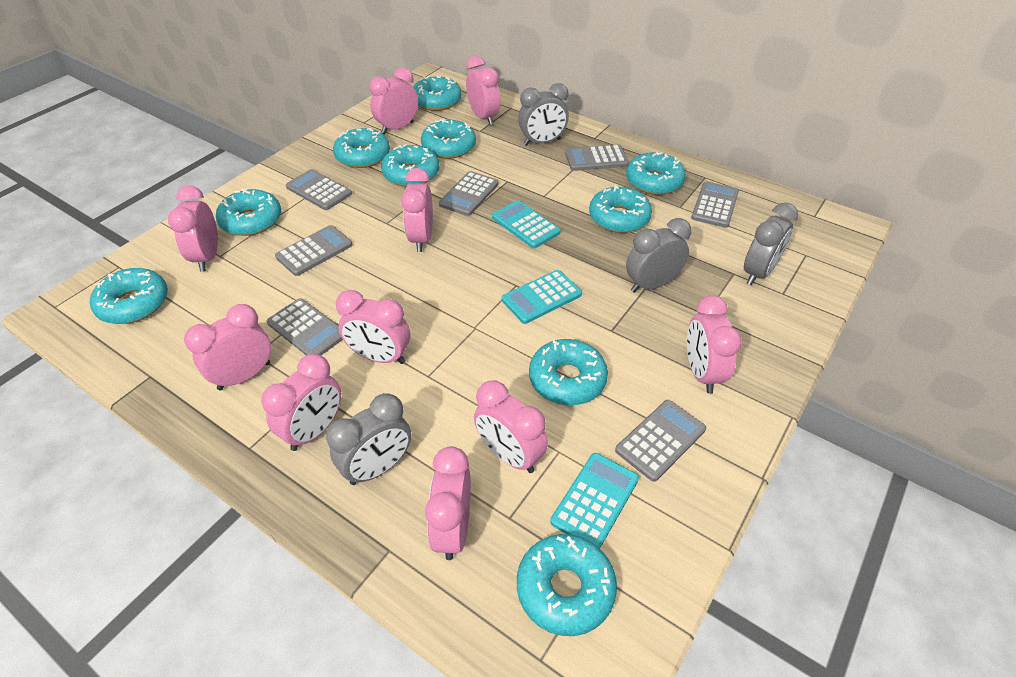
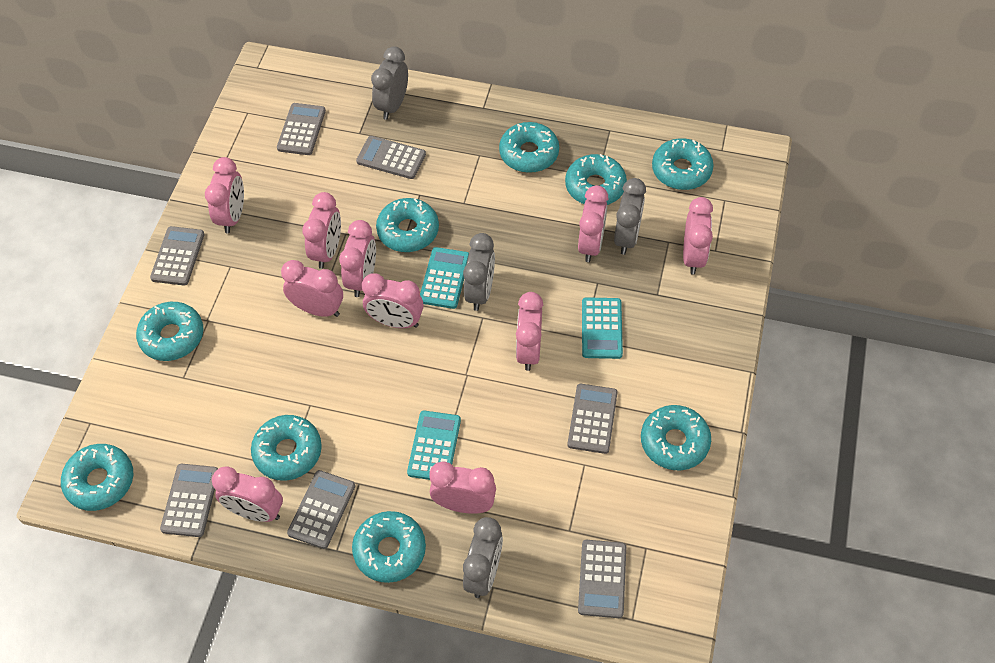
turquoise donut: 10 -> 9

